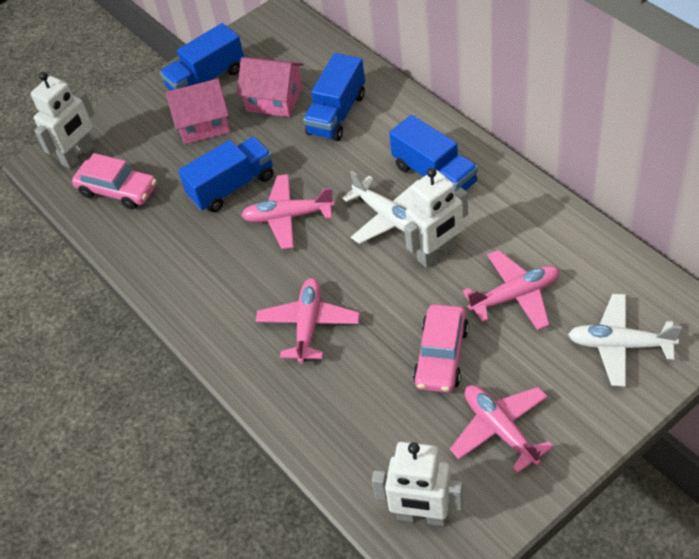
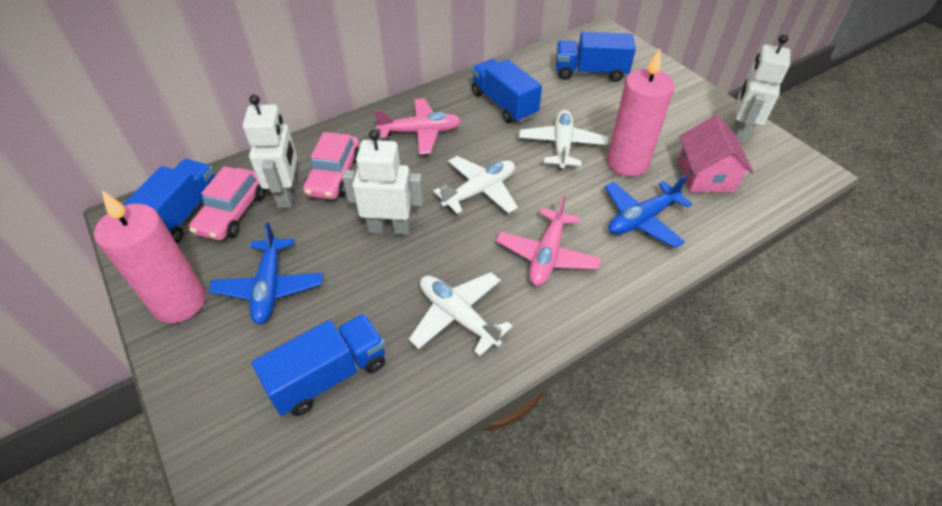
blue plane: 0 -> 2
pink candle: 0 -> 2
pink house: 2 -> 1
pink plane: 4 -> 2
white plane: 2 -> 3

